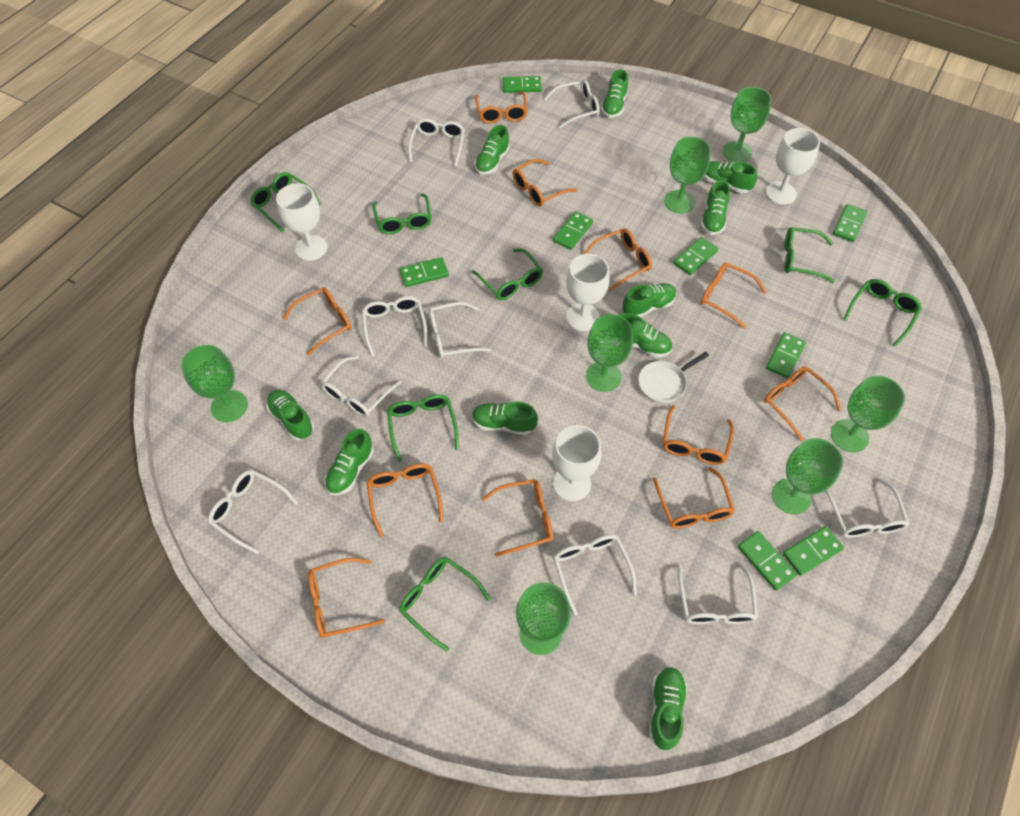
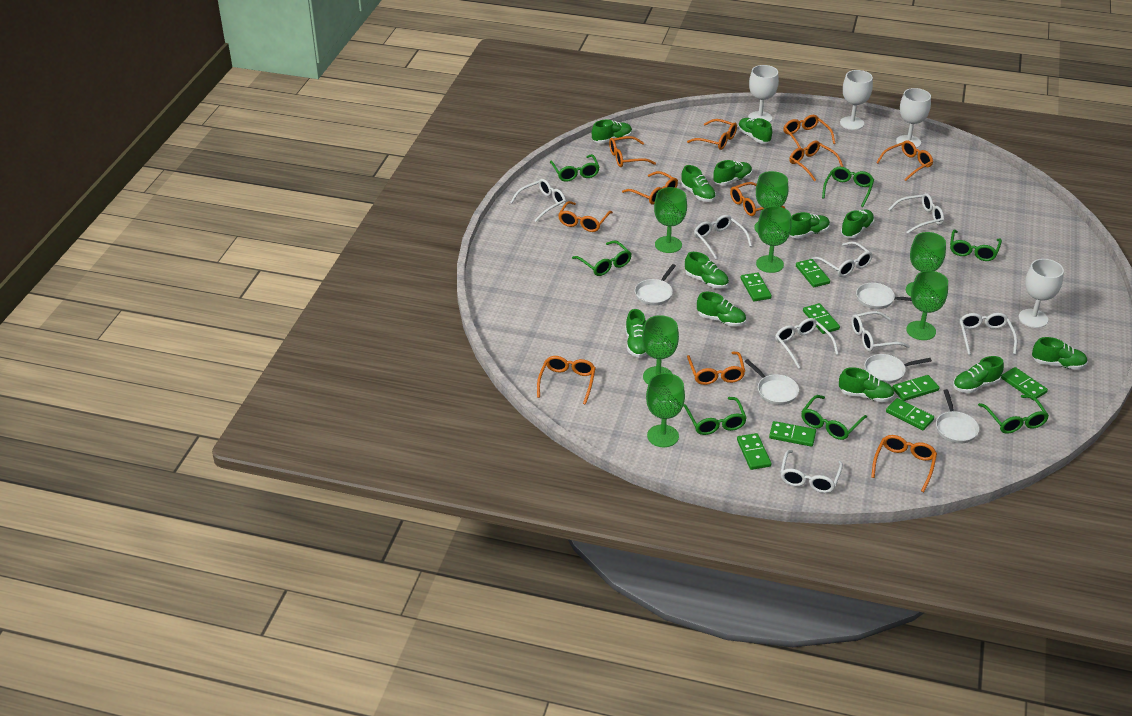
green shoe: 10 -> 12
white glasses: 9 -> 8
white pan: 1 -> 5

